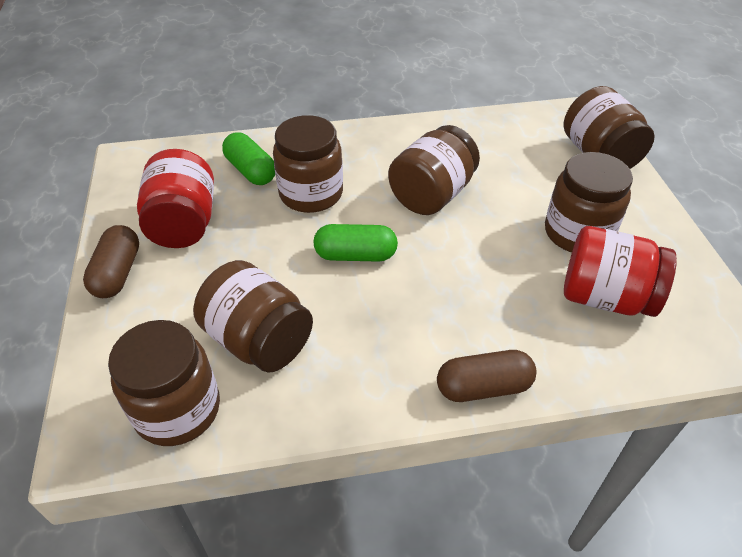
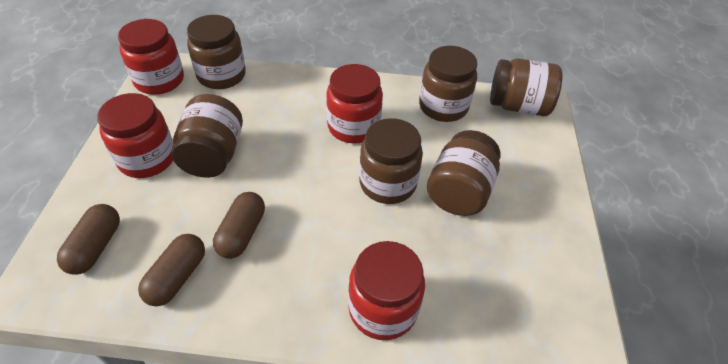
brown capsule: 2 -> 3
green capsule: 2 -> 0
red jar: 2 -> 4

